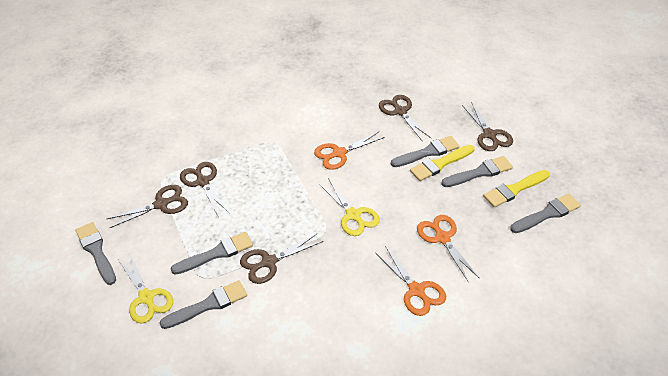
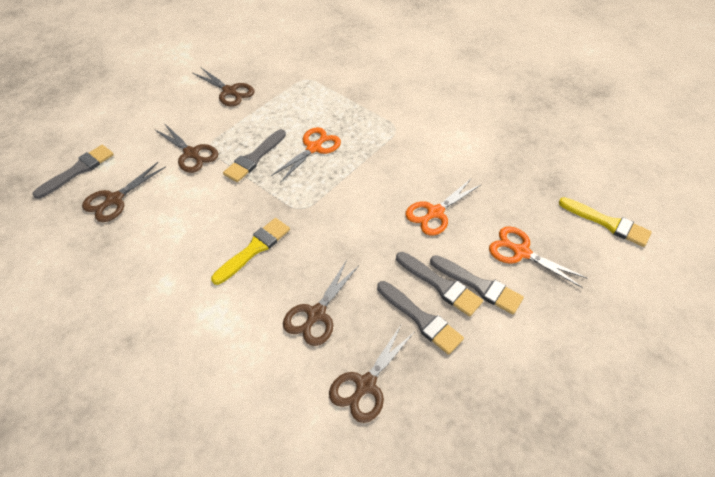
grey brush: 6 -> 5
yellow scissors: 2 -> 0

